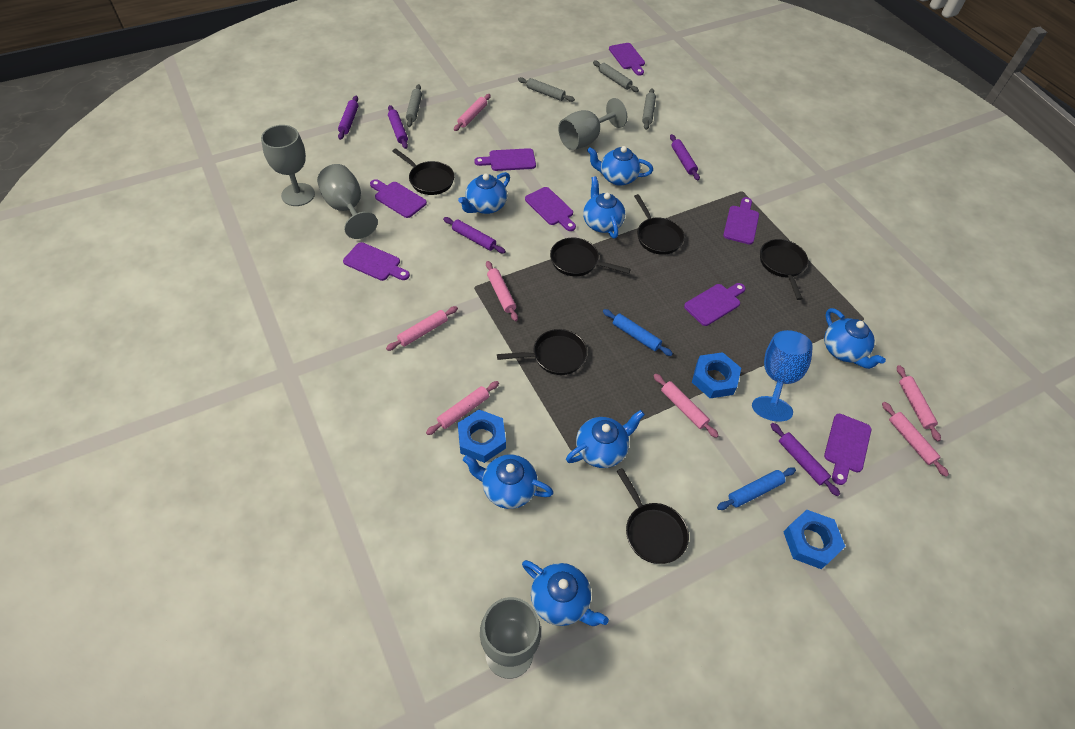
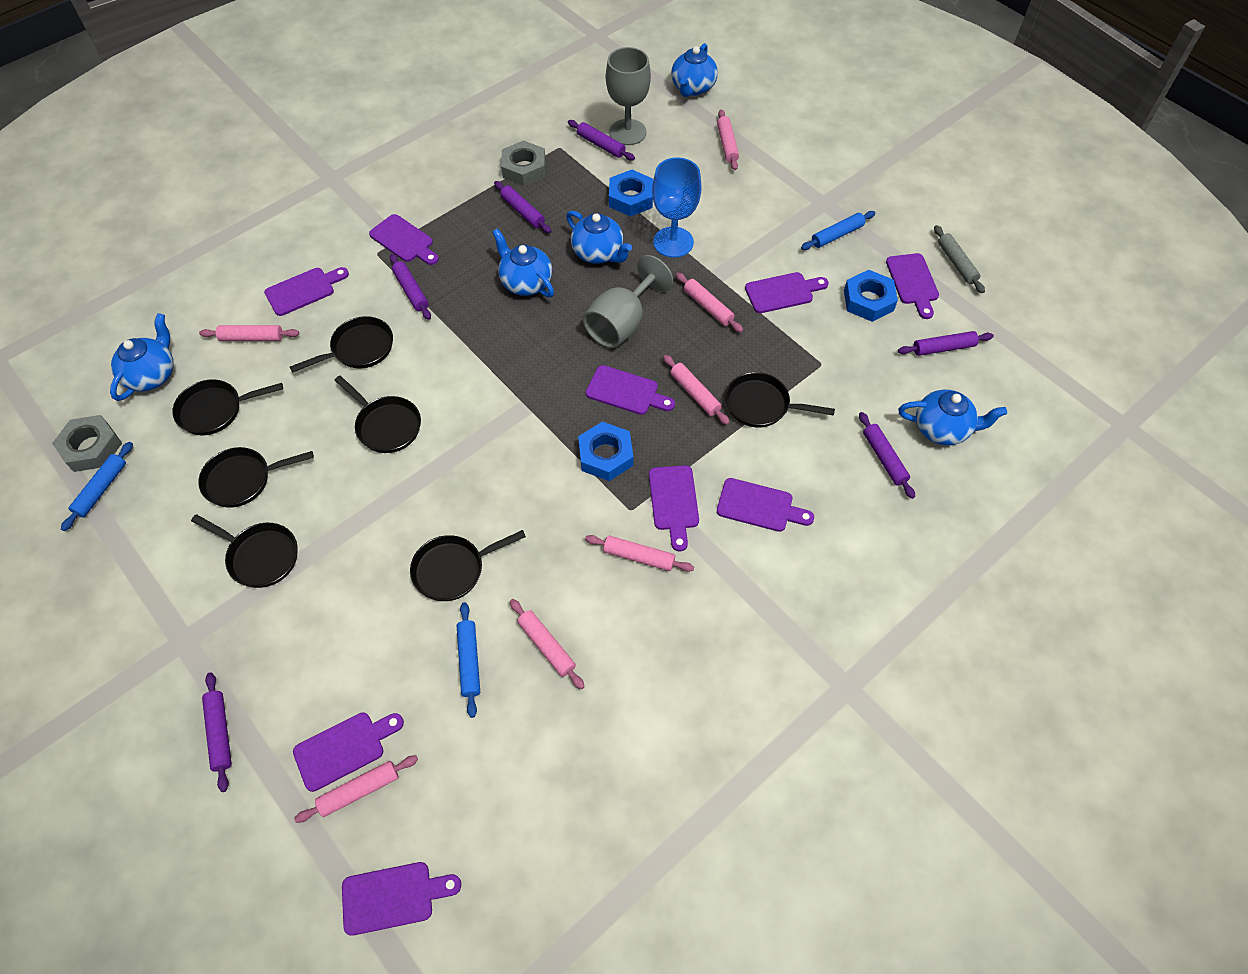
black pan: 6 -> 7
blue rolling pin: 2 -> 3
blue teapot: 7 -> 5
grey goblet: 4 -> 2
grey nut: 0 -> 2
grey rolling pin: 4 -> 1
purple cutting board: 8 -> 9
purple rolling pin: 5 -> 6

